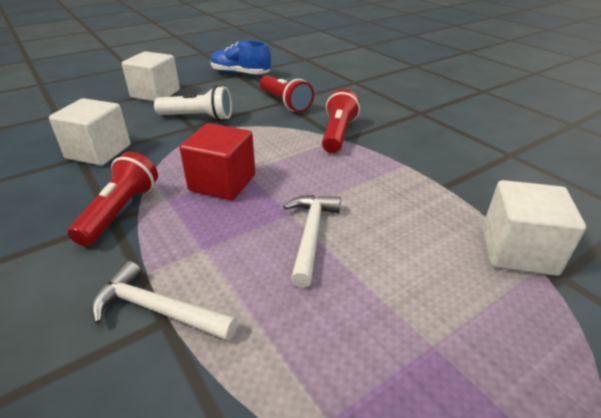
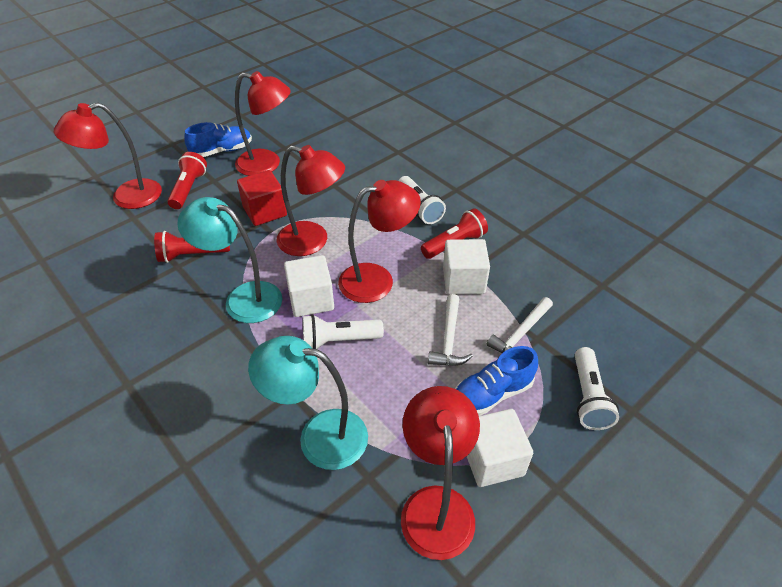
blue shoe: 1 -> 2
red lamp: 0 -> 5
turquoise lamp: 0 -> 2
white flashlight: 1 -> 3

